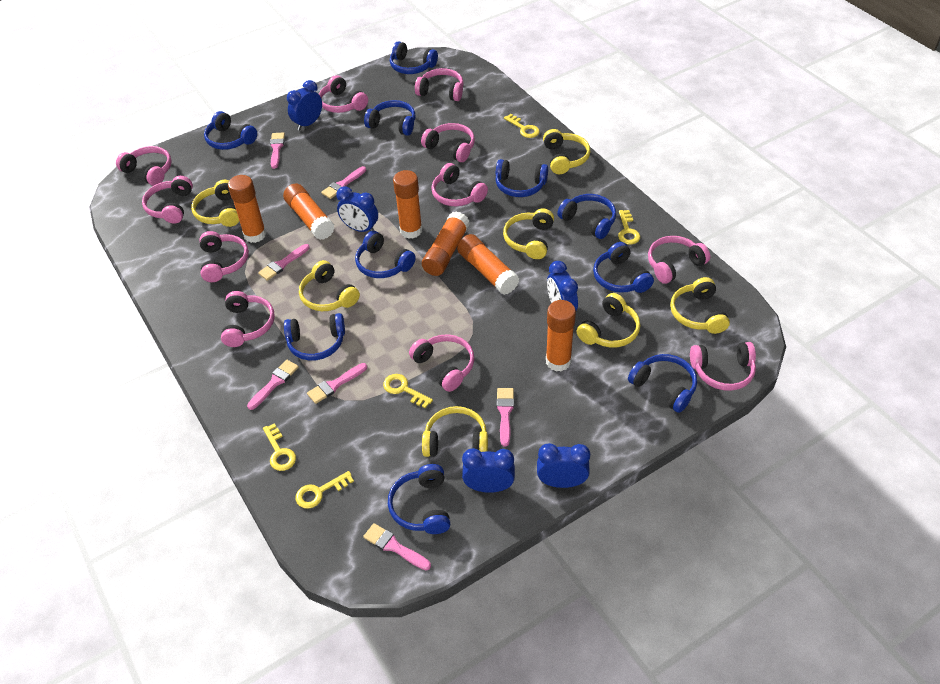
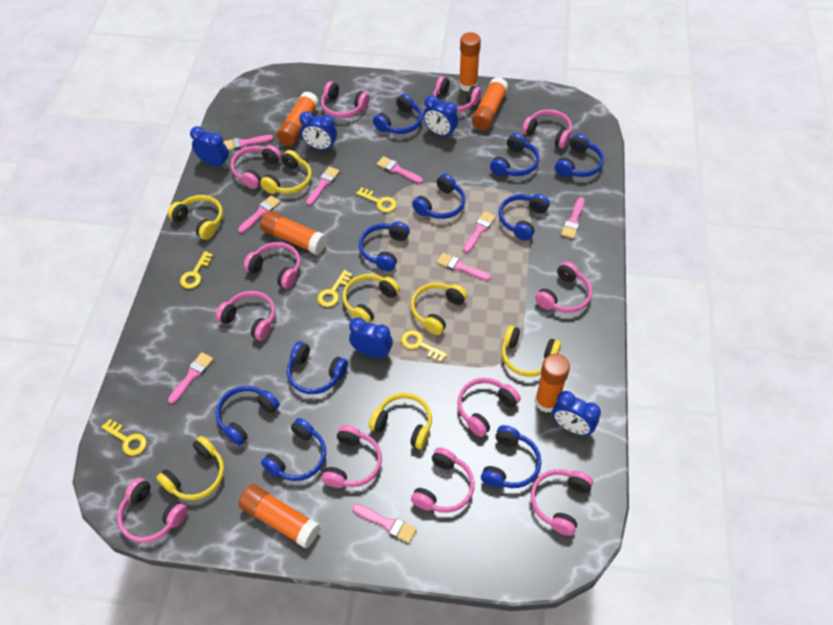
pink brush: 7 -> 9
pink headphones: 11 -> 12

